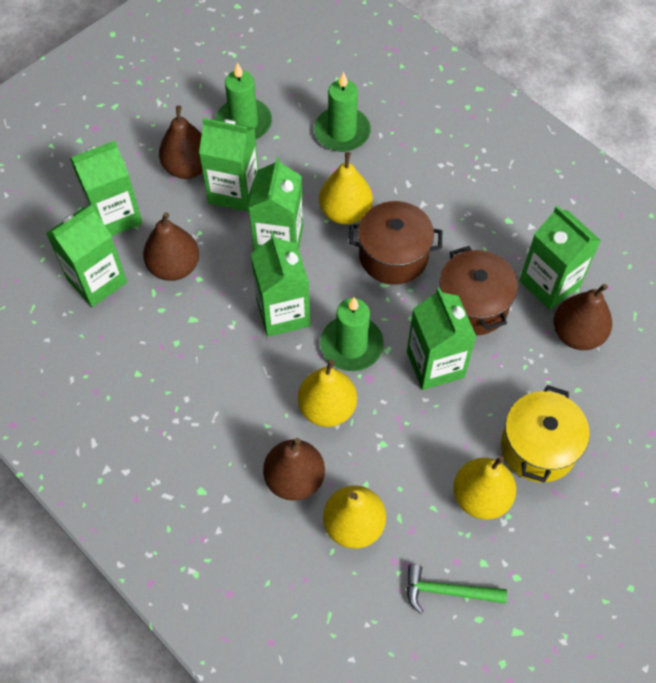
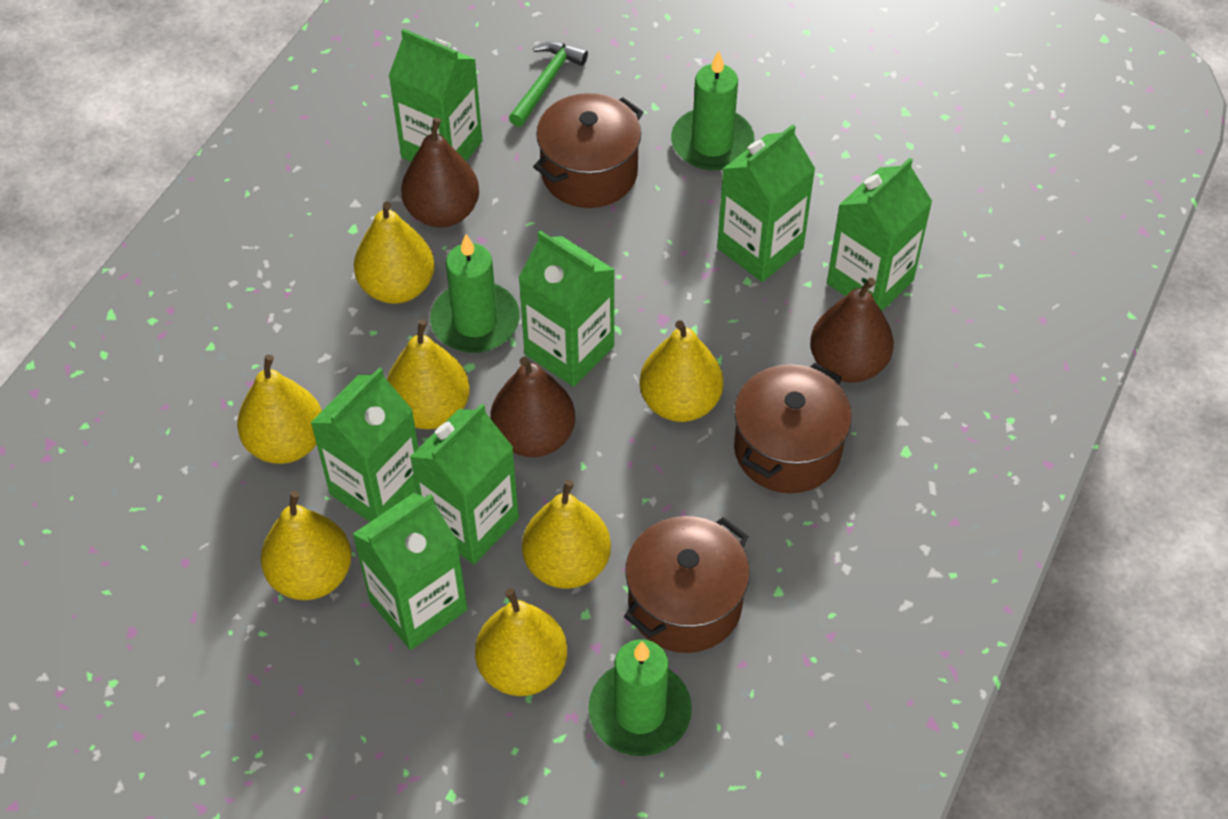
brown pear: 4 -> 3
brown pot: 2 -> 3
yellow pear: 4 -> 7
yellow pot: 1 -> 0

